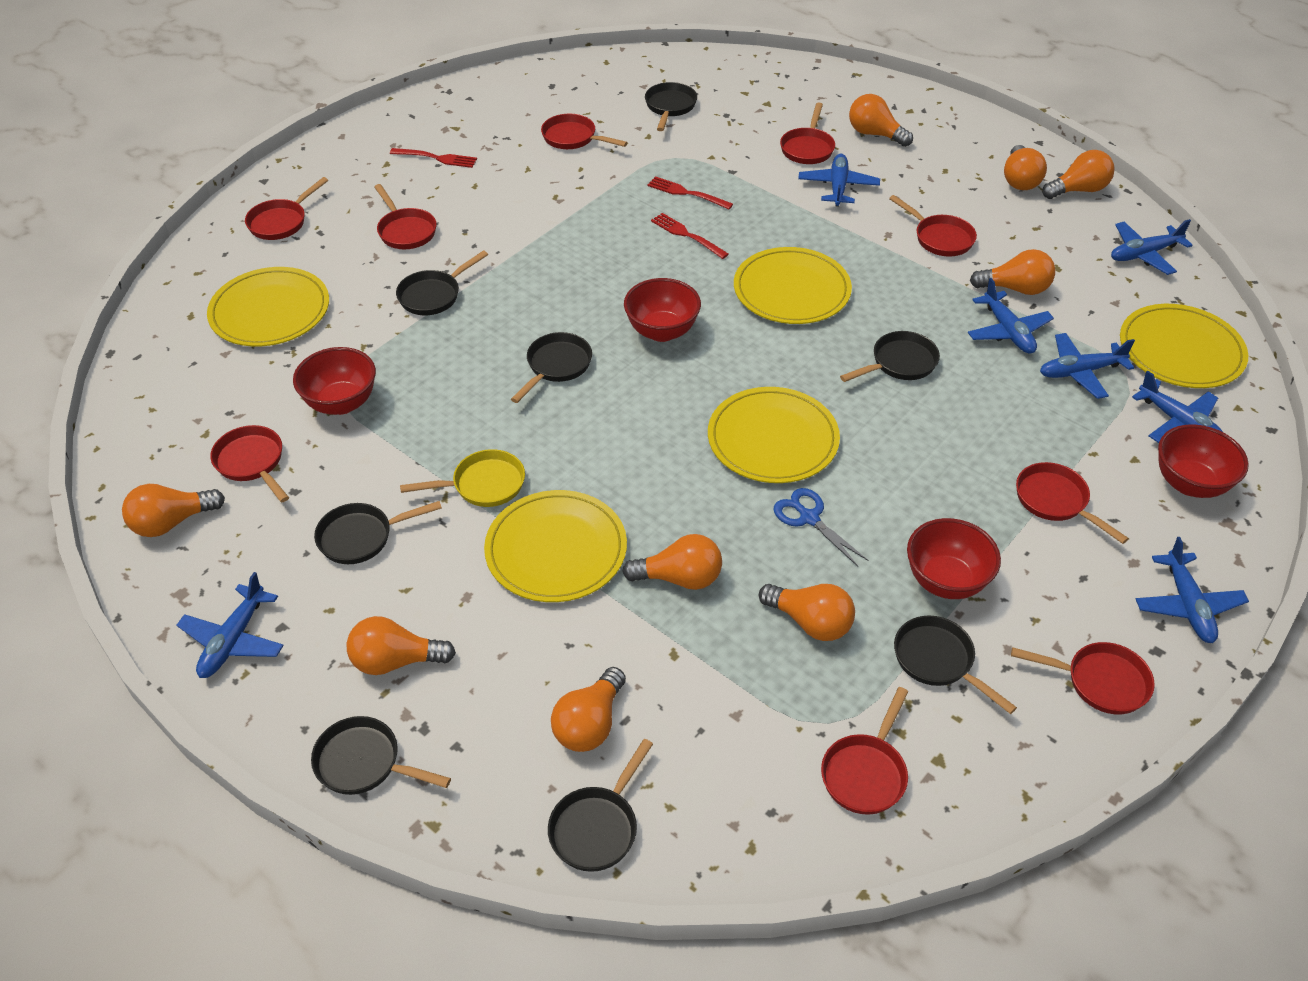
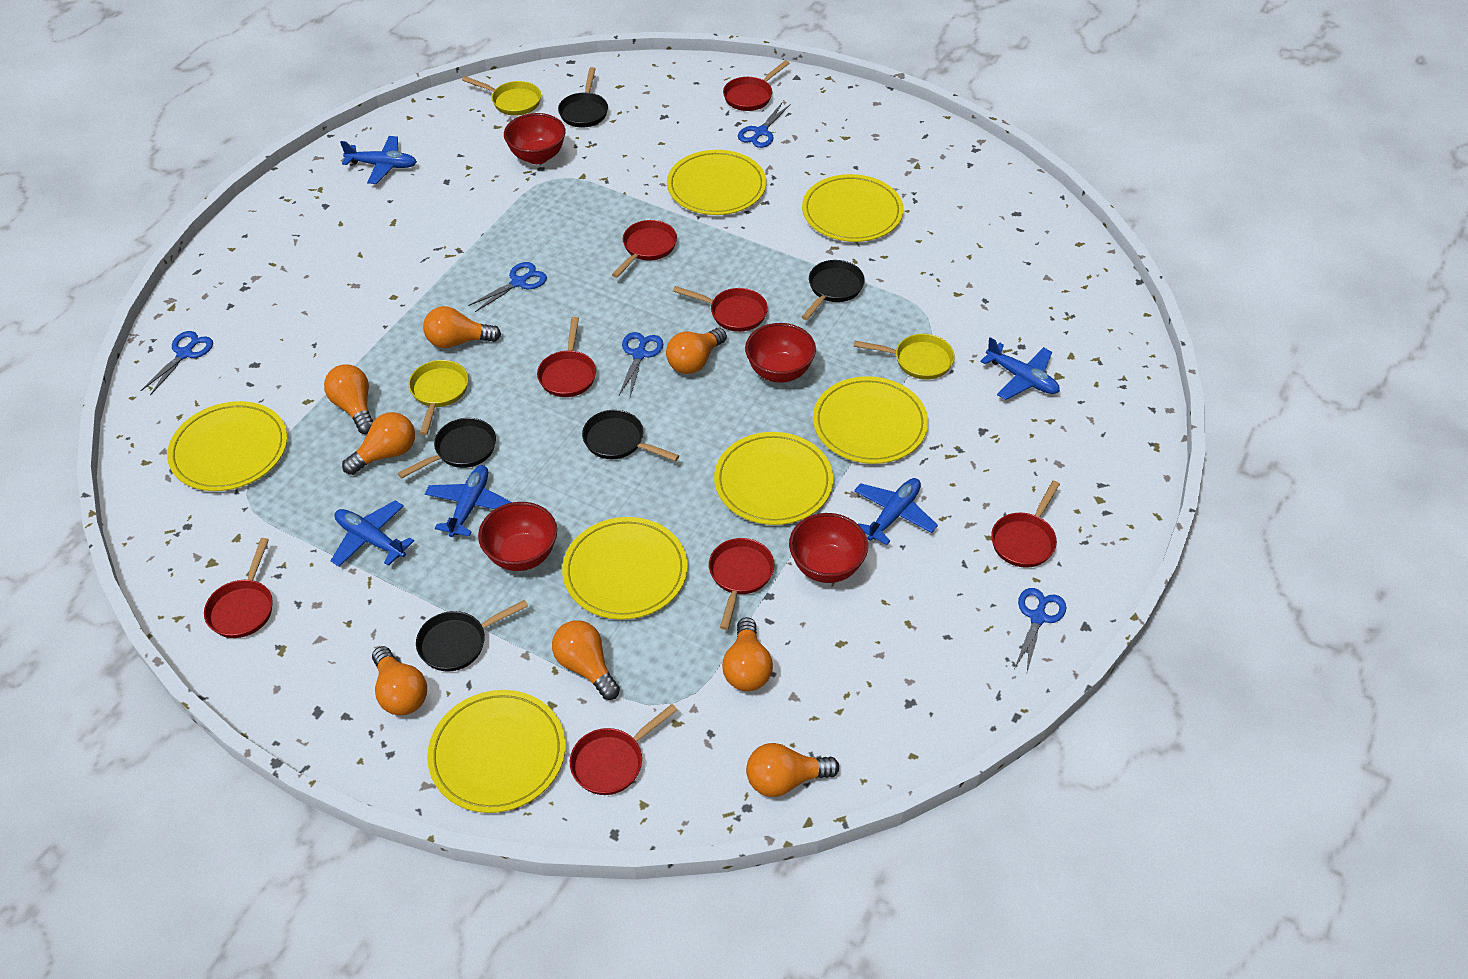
black pan: 8 -> 5
blue plane: 7 -> 5
blue scissors: 1 -> 5
orange light bulb: 9 -> 8
red fork: 3 -> 0
red pan: 9 -> 8
yellow pan: 1 -> 3
yellow plate: 5 -> 7

